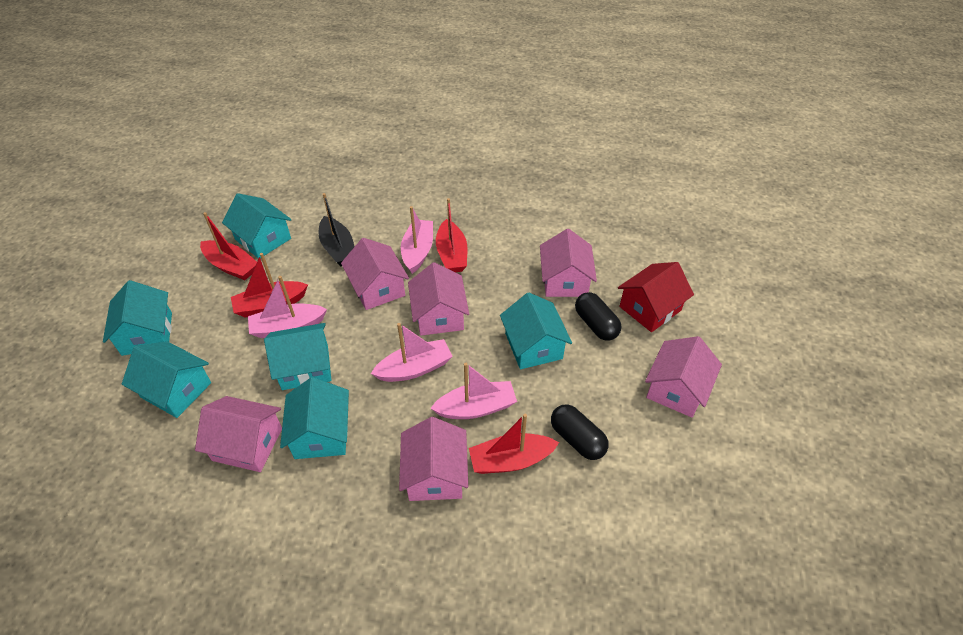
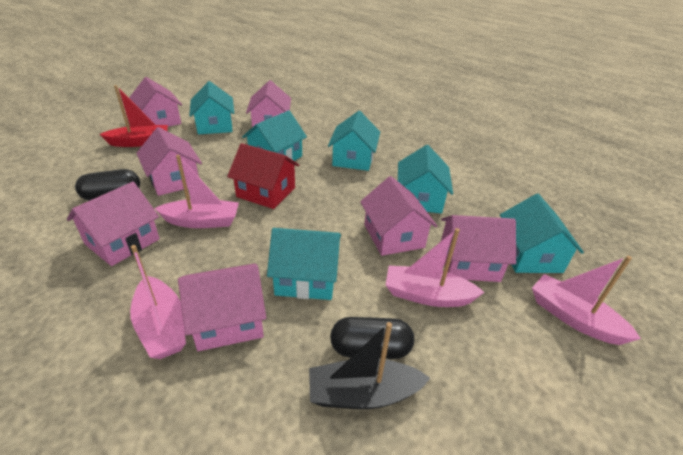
pink house: 6 -> 7
red boat: 4 -> 1

